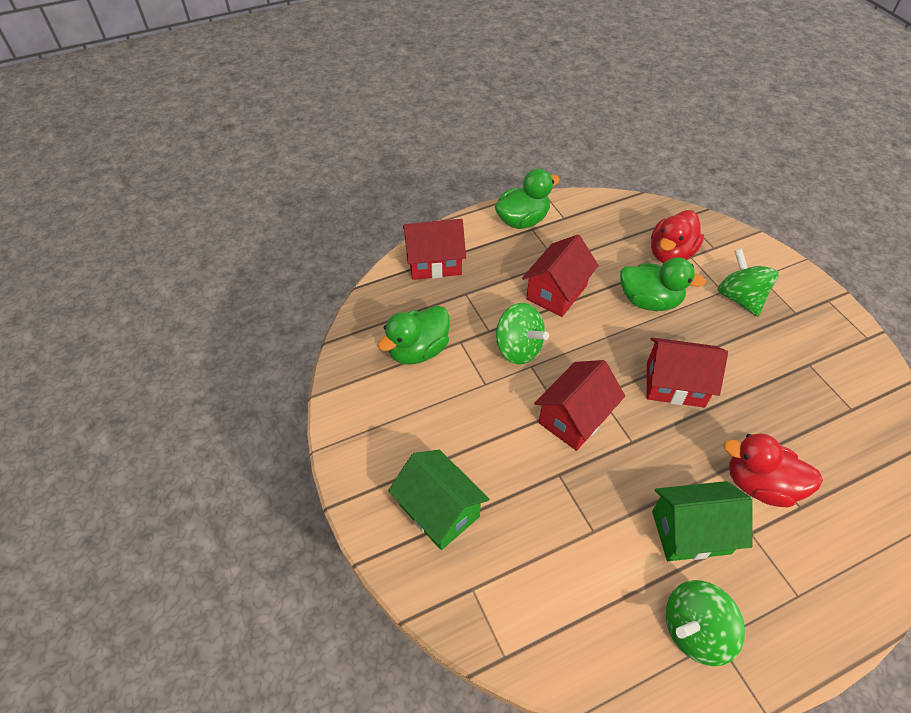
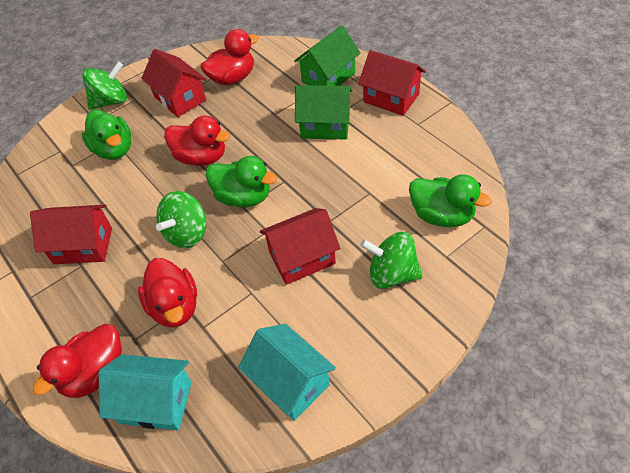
red duck: 2 -> 4
turquoise house: 0 -> 2

